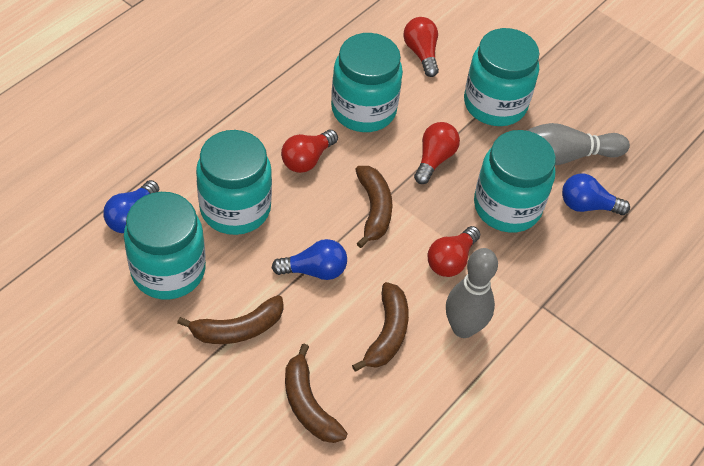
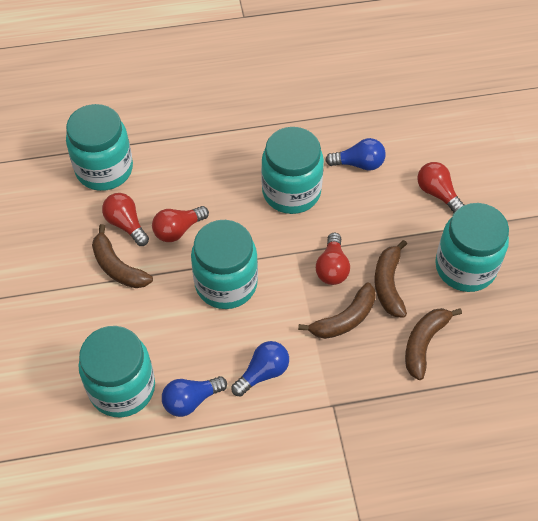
grey bowling pin: 2 -> 0

